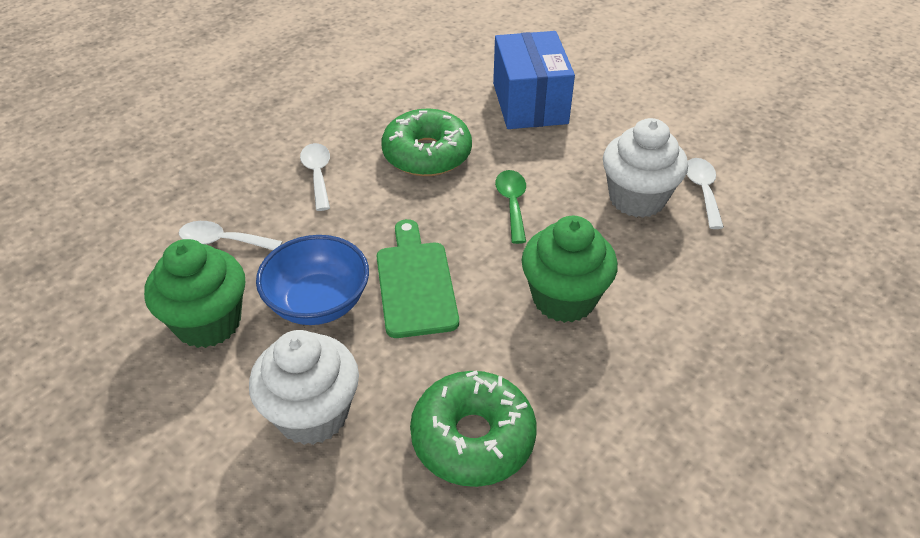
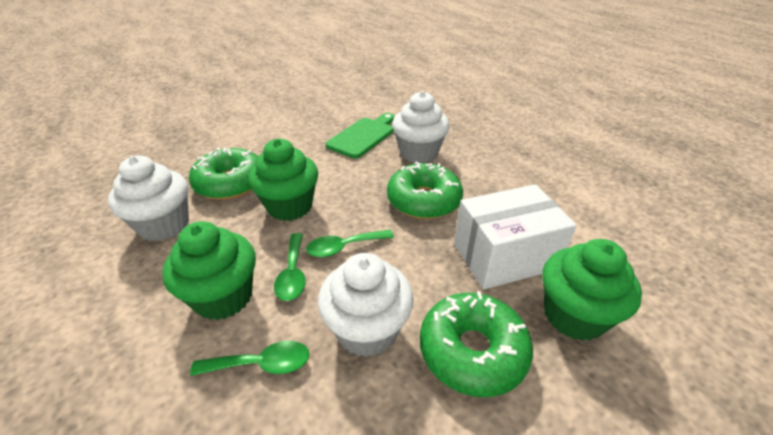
blue bowl: 1 -> 0
blue box: 1 -> 0
green cupcake: 2 -> 3
green donut: 2 -> 3
green spoon: 1 -> 3
white box: 0 -> 1
white cupcake: 2 -> 3
white spoon: 3 -> 0

